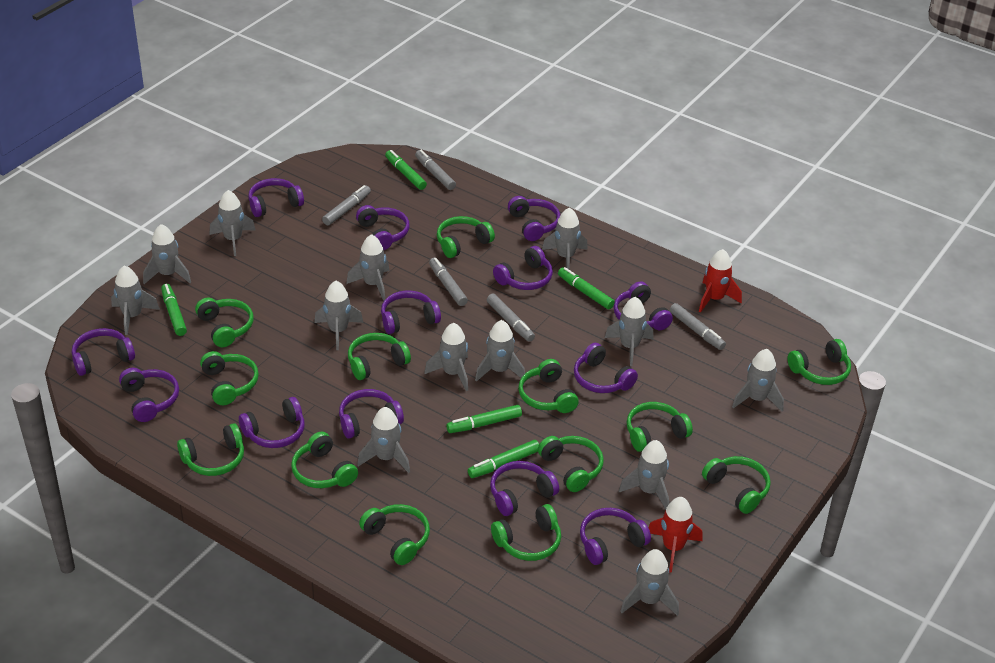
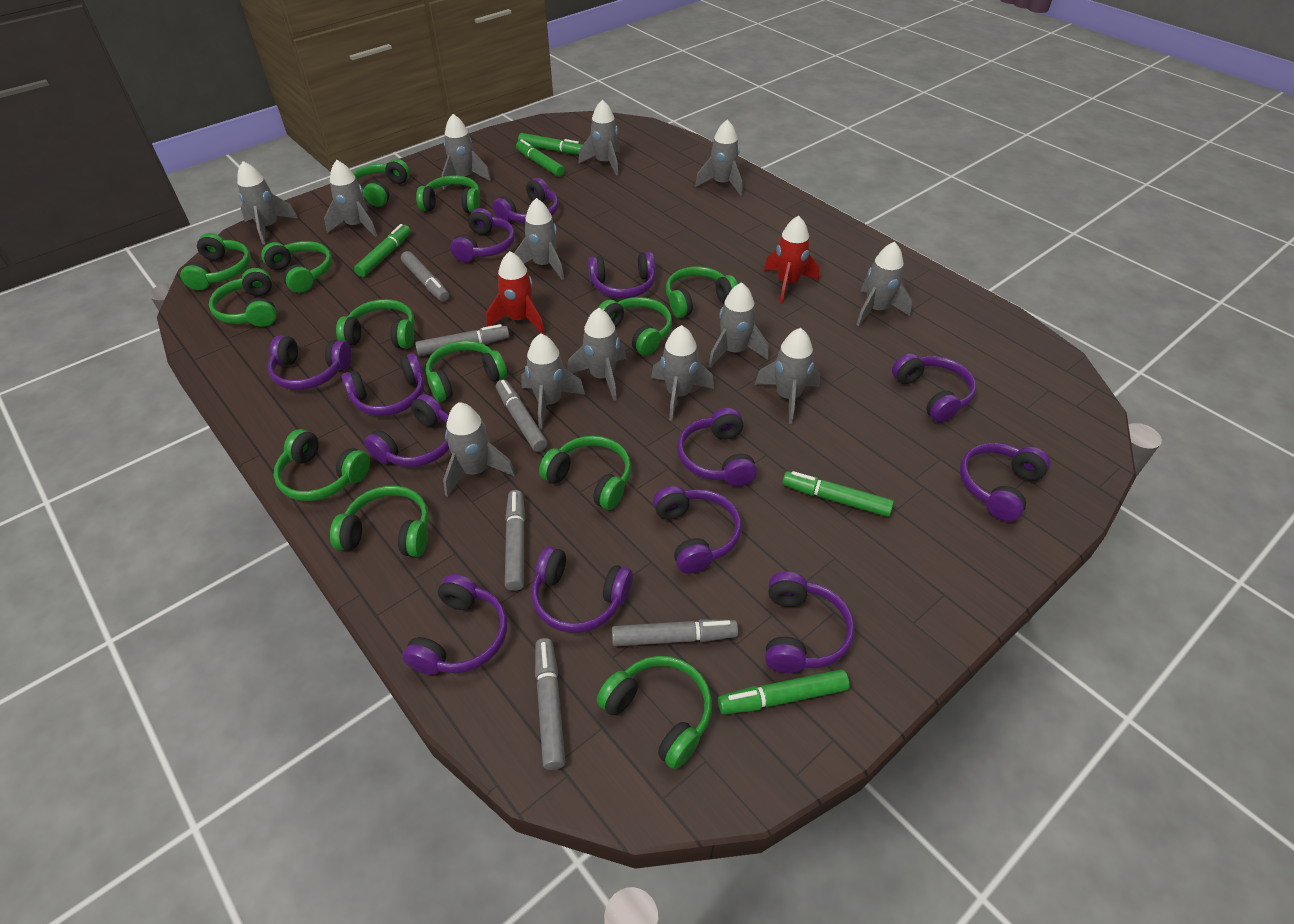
grey marker: 5 -> 6

